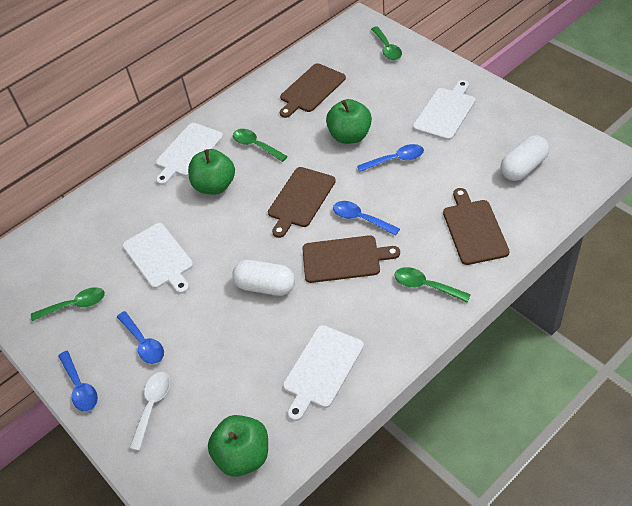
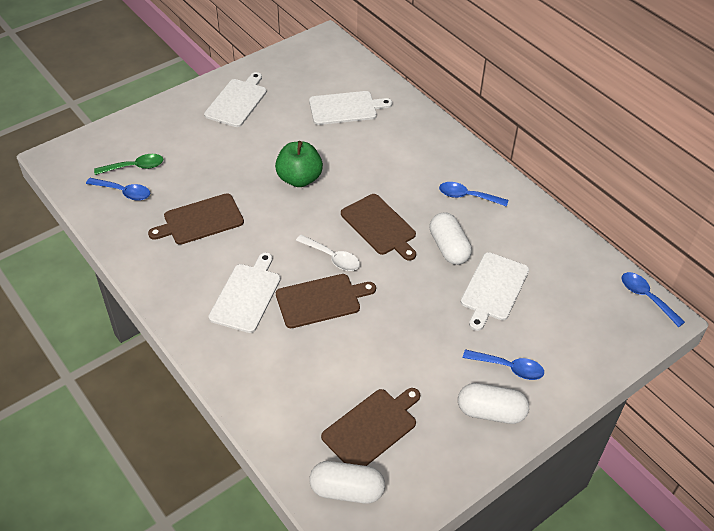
green apple: 3 -> 1
green spoon: 4 -> 1
white capsule: 2 -> 3

